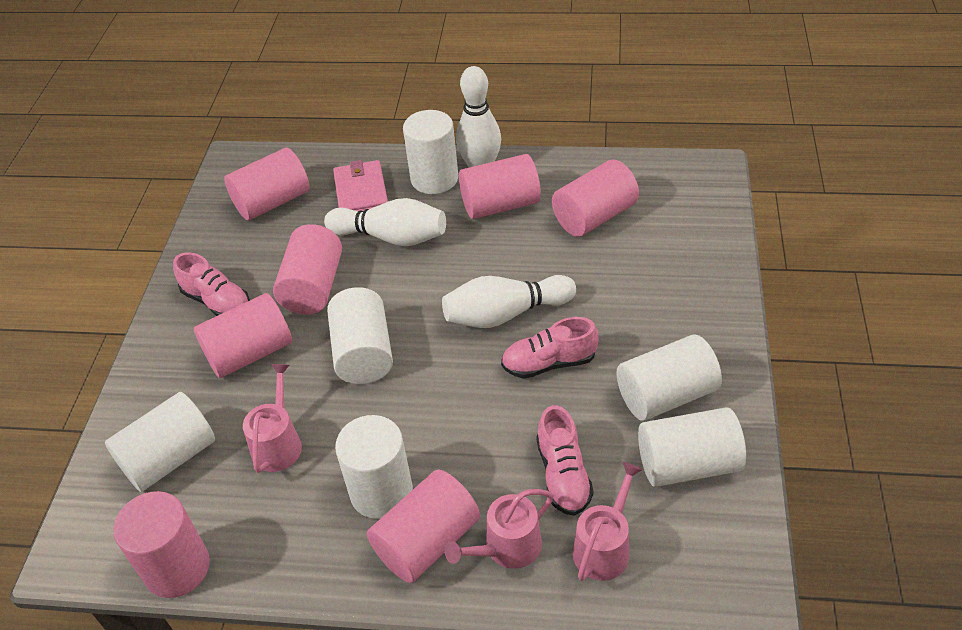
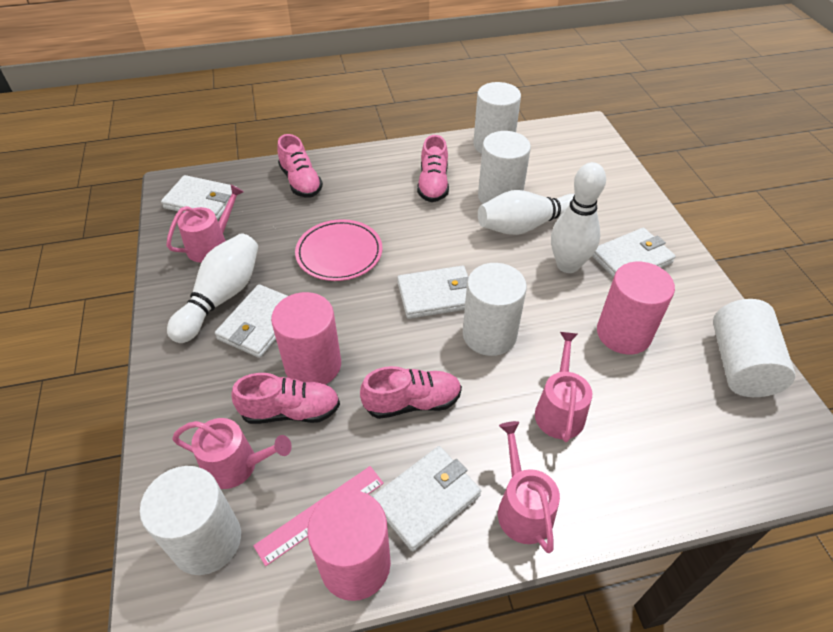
pink cylinder: 7 -> 3
pink plate: 0 -> 1
pink ruler: 0 -> 1
pink shoe: 3 -> 4
pink wallet: 1 -> 0
pink watering can: 3 -> 4
white cylinder: 6 -> 5
white wallet: 0 -> 5

